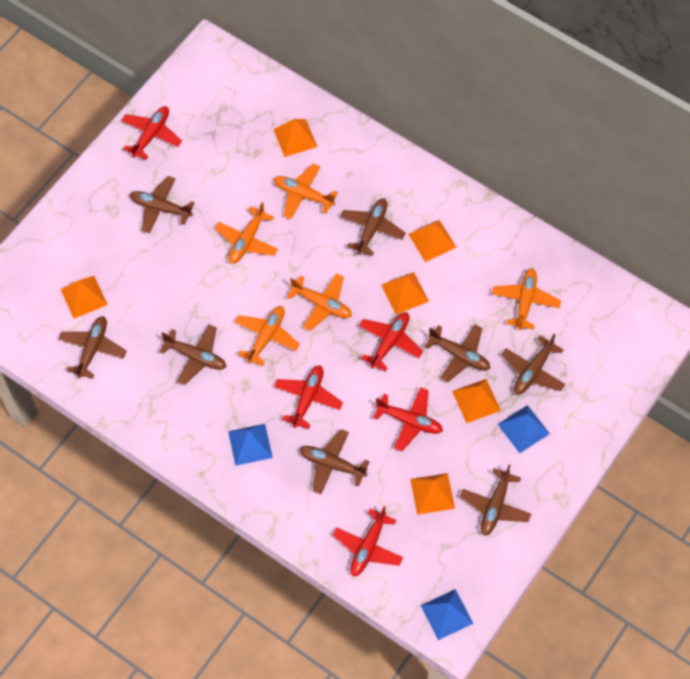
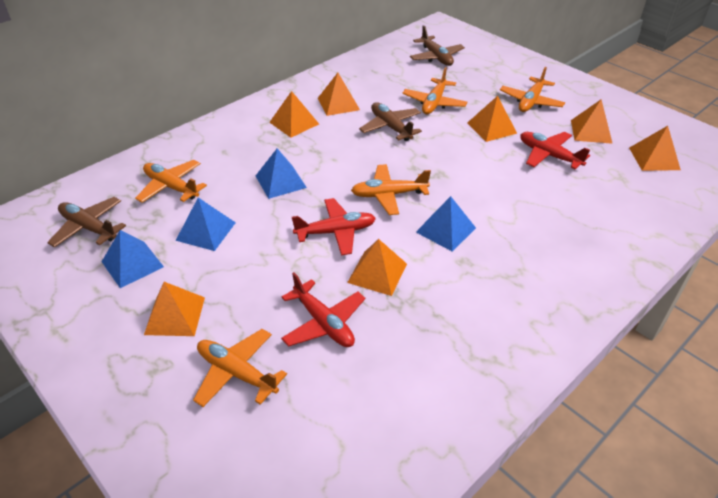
blue pyramid: 3 -> 4
brown plane: 8 -> 3
orange pyramid: 6 -> 7
red plane: 5 -> 3

